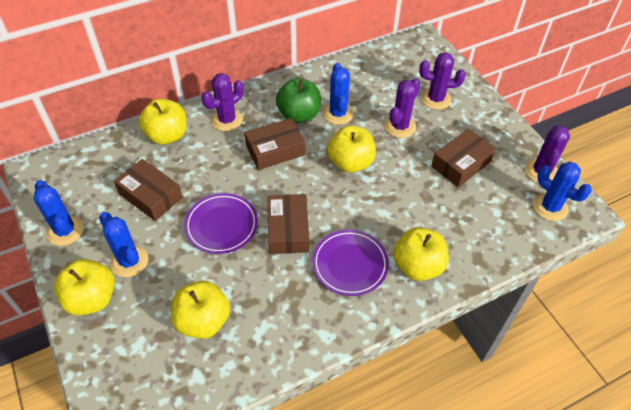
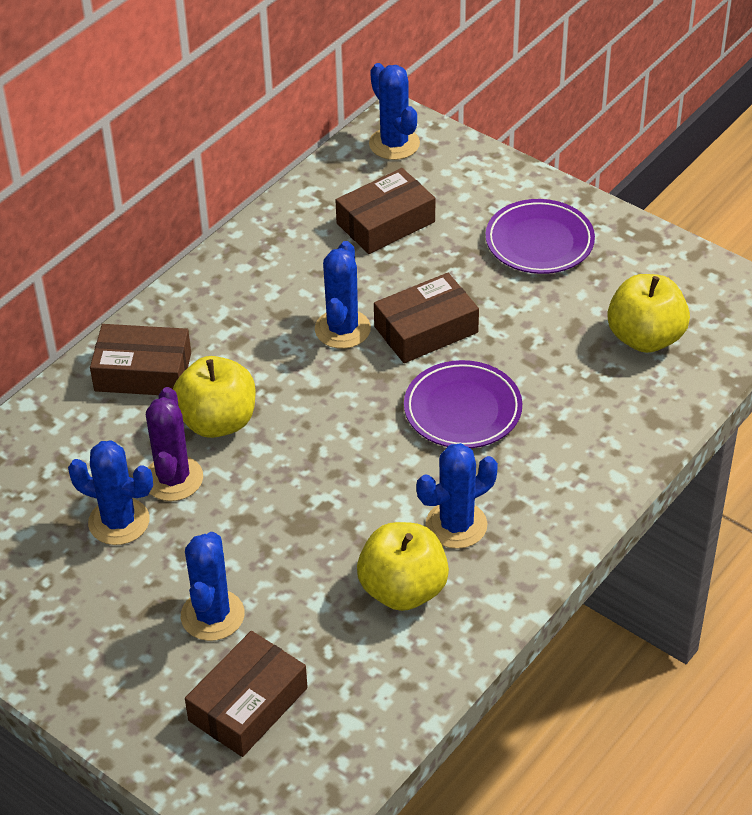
blue cactus: 4 -> 5
green apple: 1 -> 0
purple cactus: 4 -> 1
yellow apple: 5 -> 3

